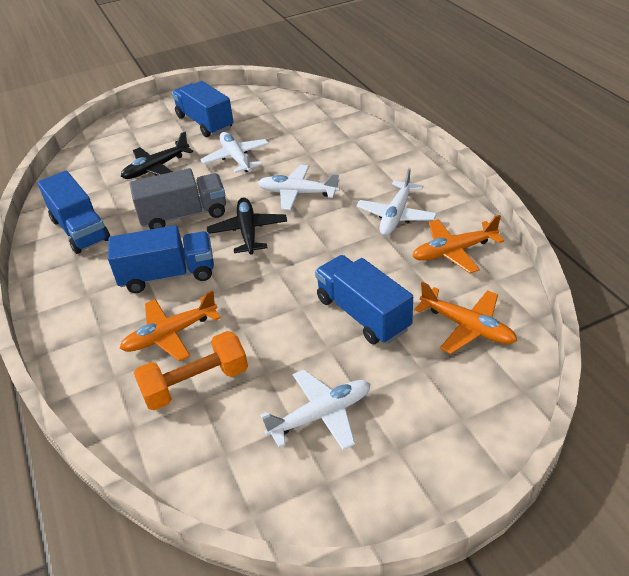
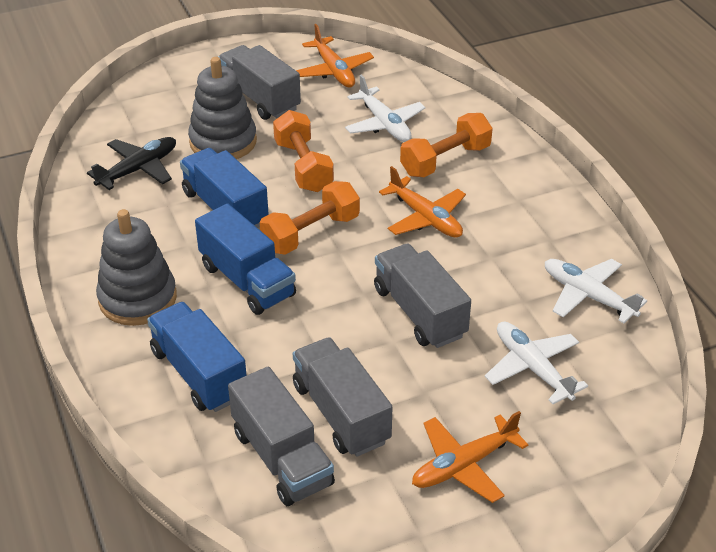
black plane: 2 -> 1
blue truck: 4 -> 3
grey stacking toy: 0 -> 2
grey truck: 1 -> 4
orange dumbbell: 1 -> 3
white plane: 4 -> 3

